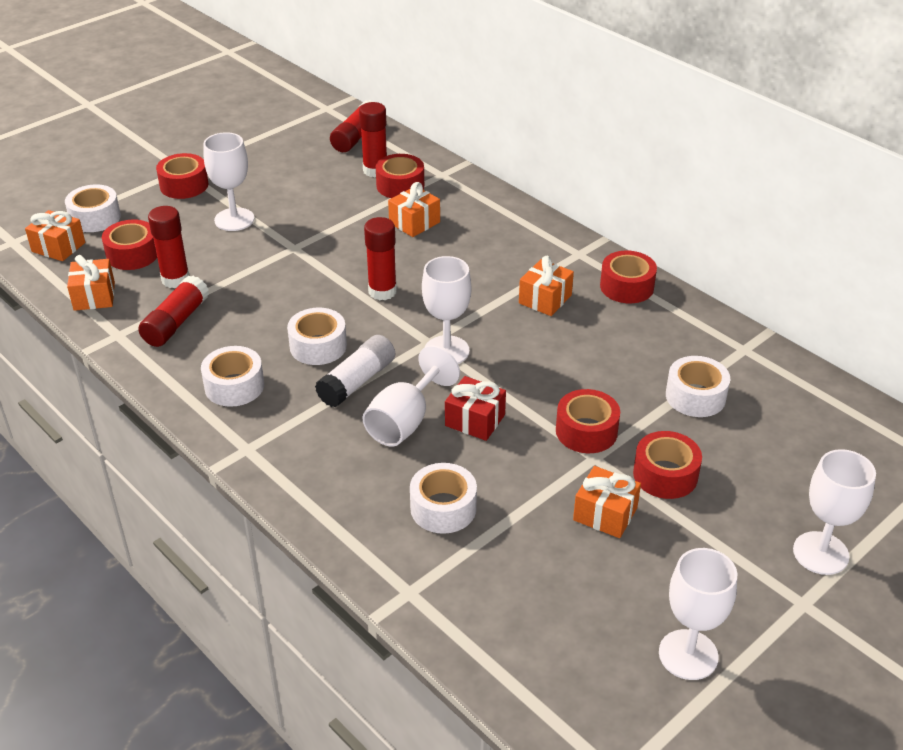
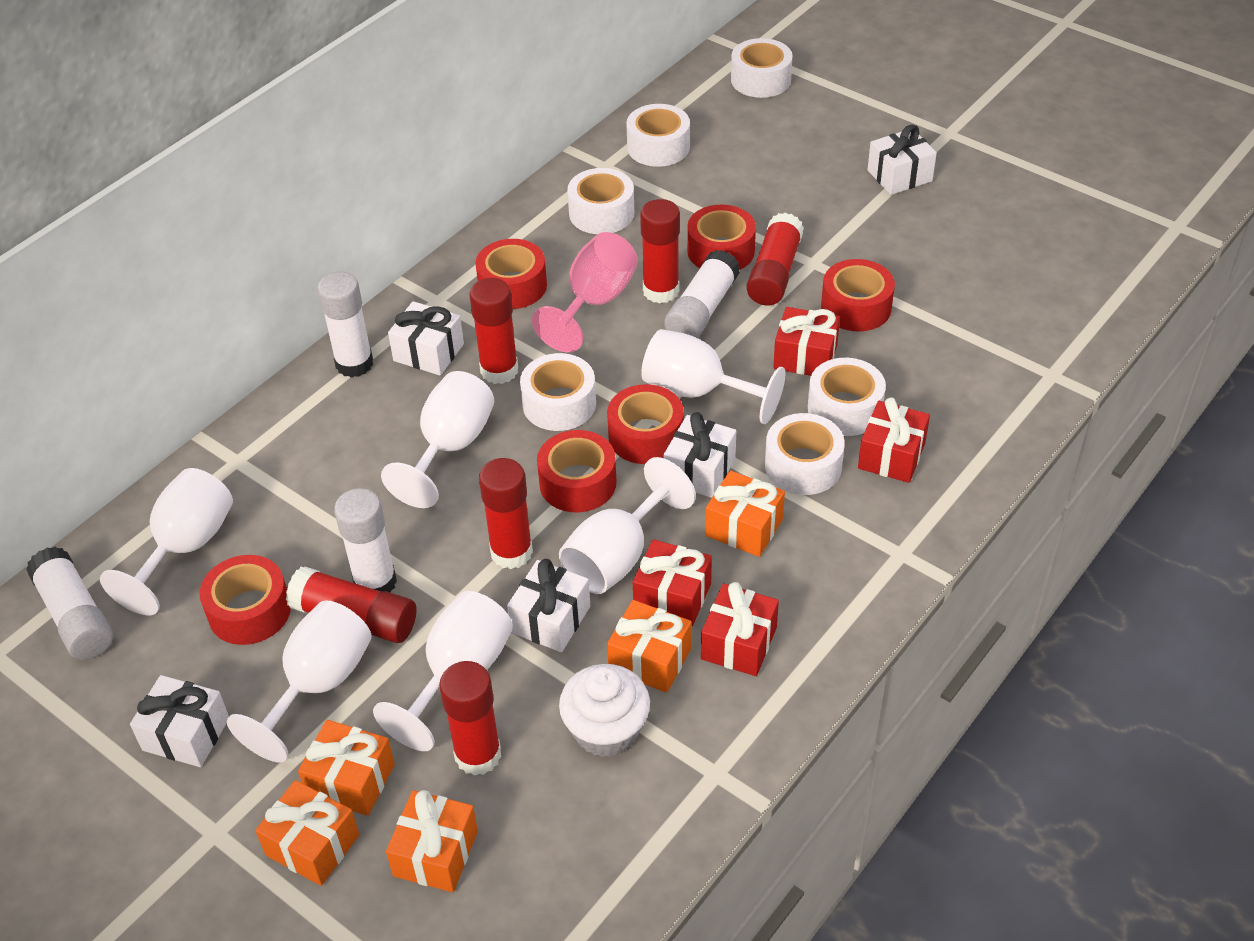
pink goblet: 0 -> 1
red gift: 1 -> 4
red glue stick: 5 -> 6
white cupcake: 0 -> 1
white gift: 0 -> 5
white glue stick: 1 -> 4
white goblet: 5 -> 6
white tape: 5 -> 6

